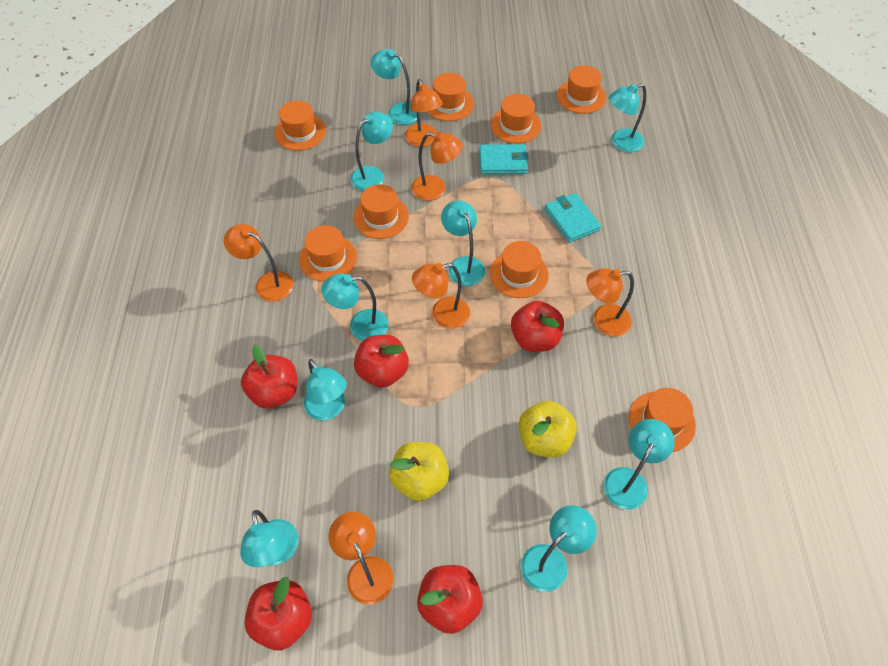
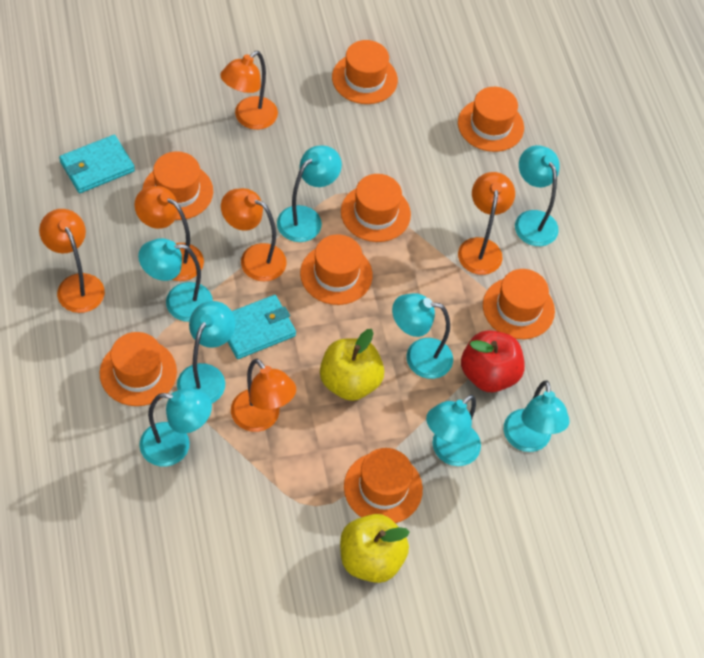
red apple: 5 -> 1
turquoise lamp: 9 -> 8

